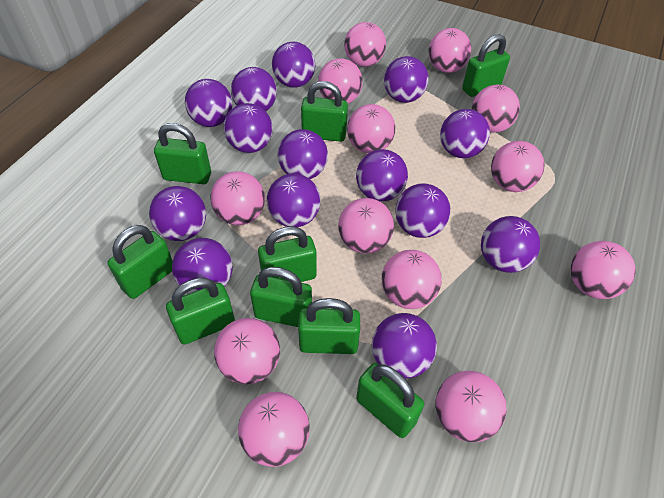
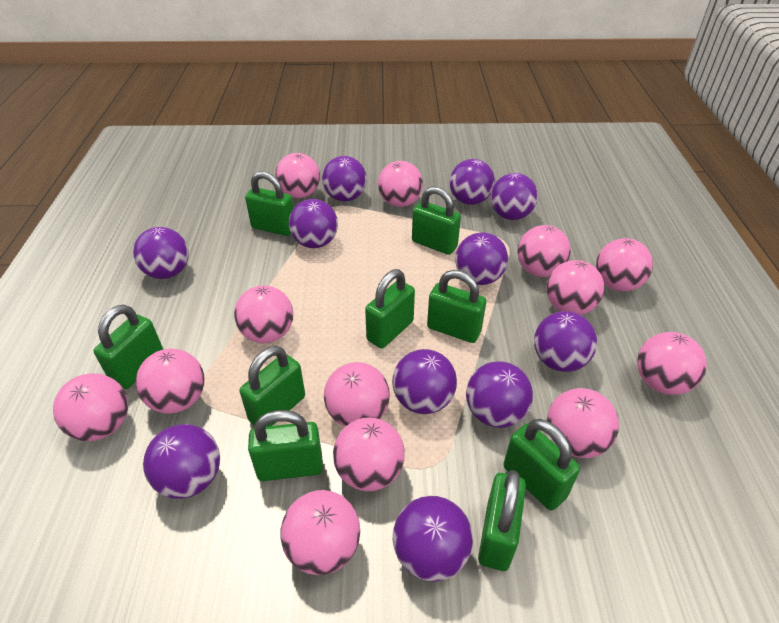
purple ball: 14 -> 11

